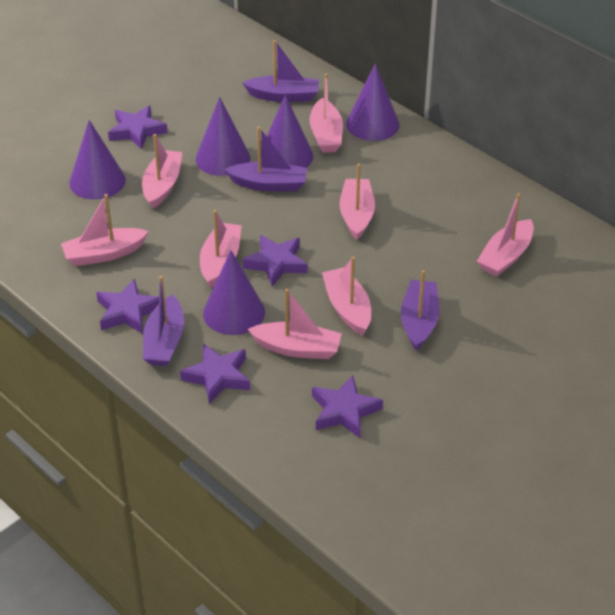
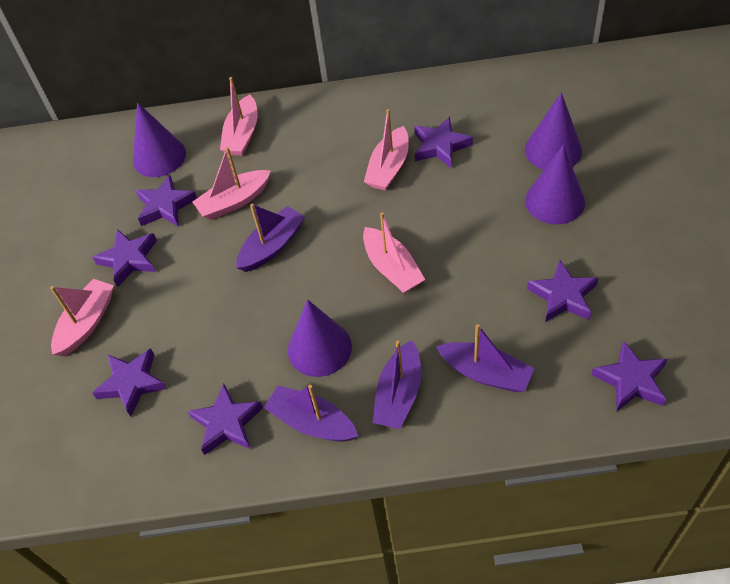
pink boat: 8 -> 5
purple cone: 5 -> 4
purple star: 5 -> 7

